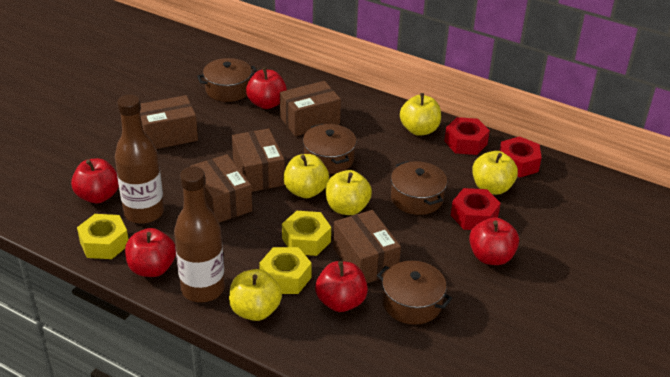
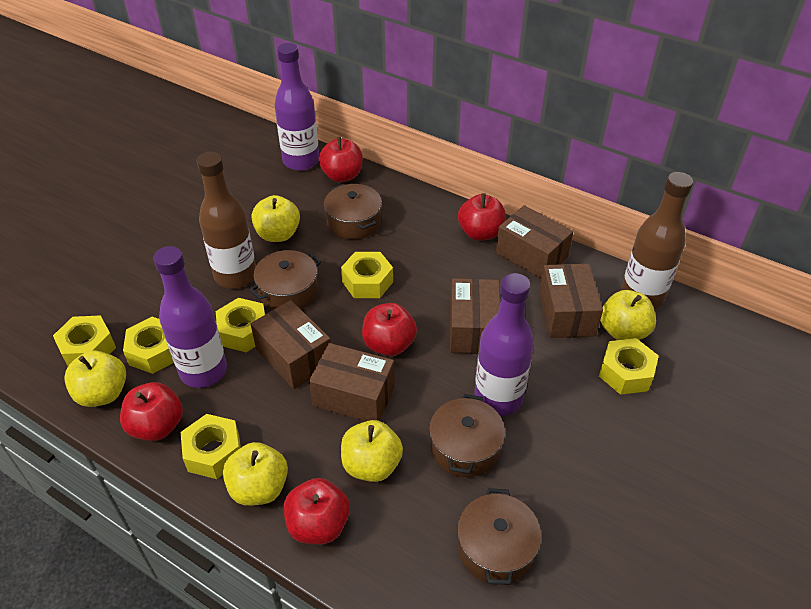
purple bottle: 0 -> 3
red nut: 3 -> 0
yellow nut: 3 -> 6

